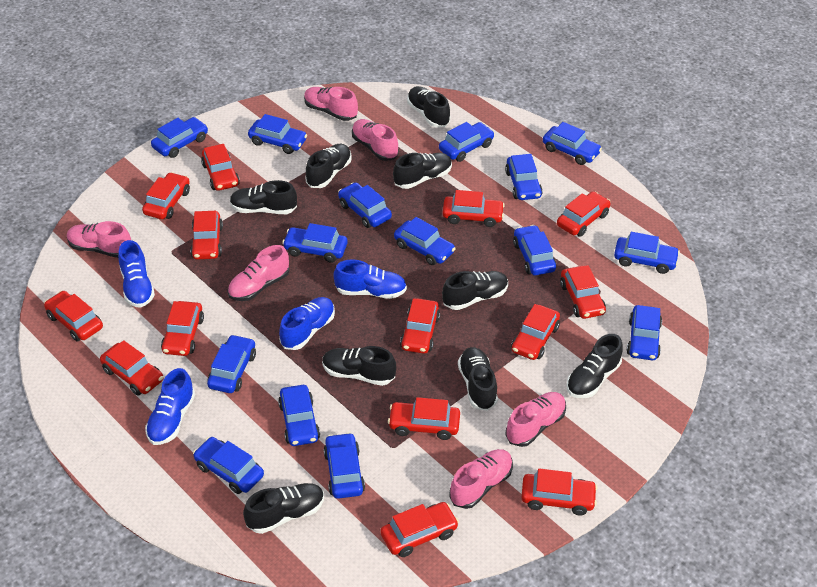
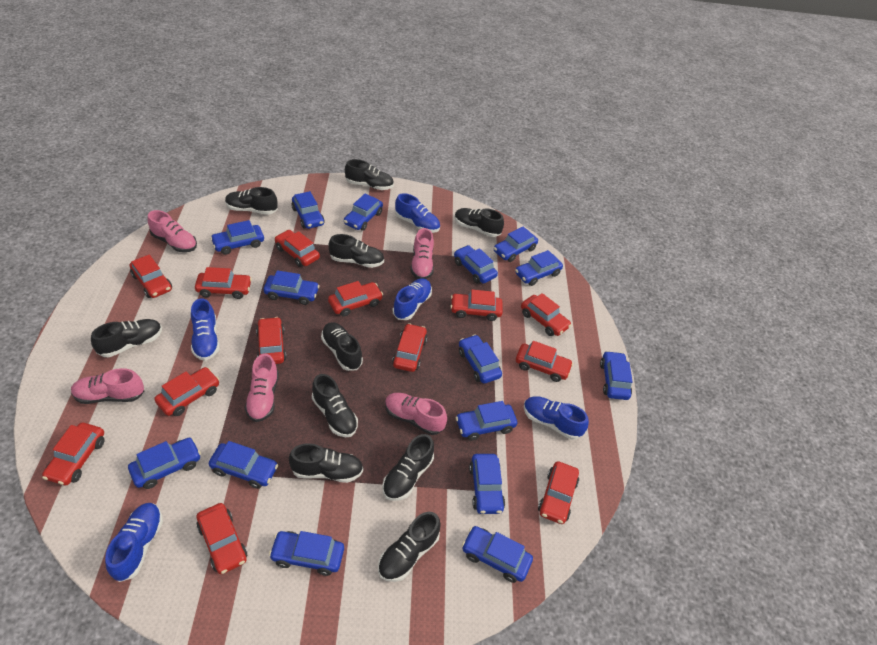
black shoe: 9 -> 10
blue shoe: 4 -> 5
pink shoe: 6 -> 5
red car: 14 -> 13

